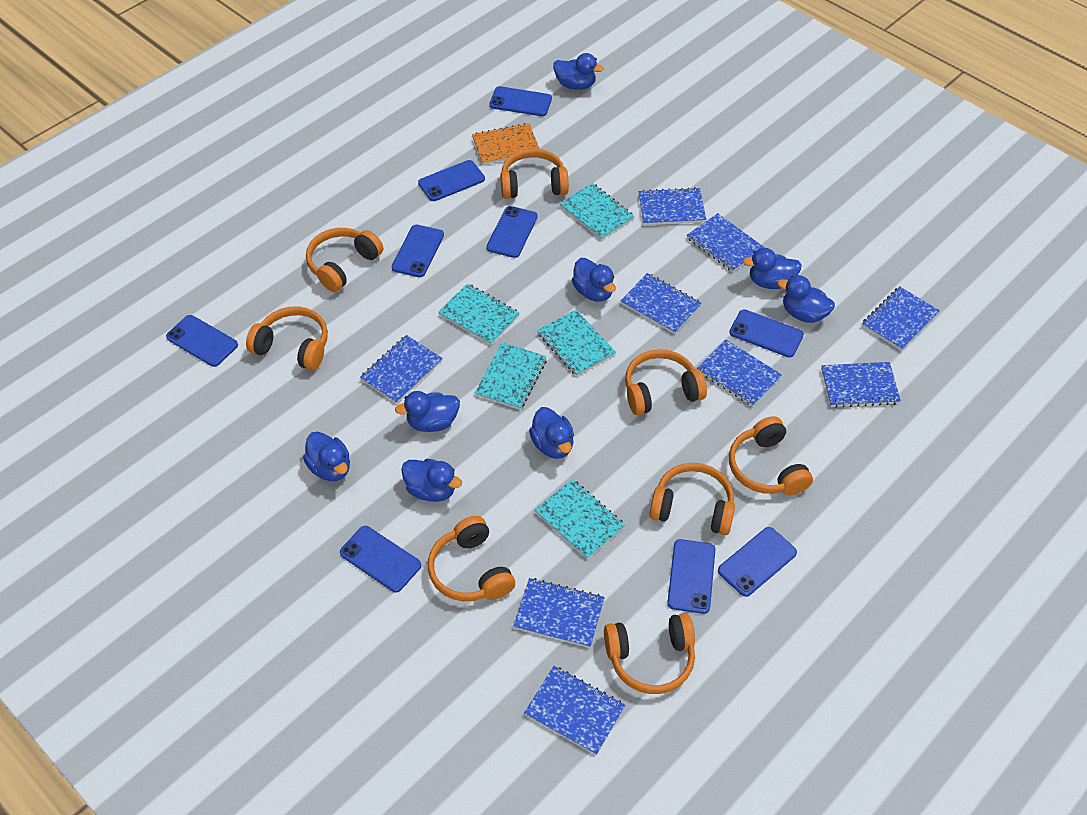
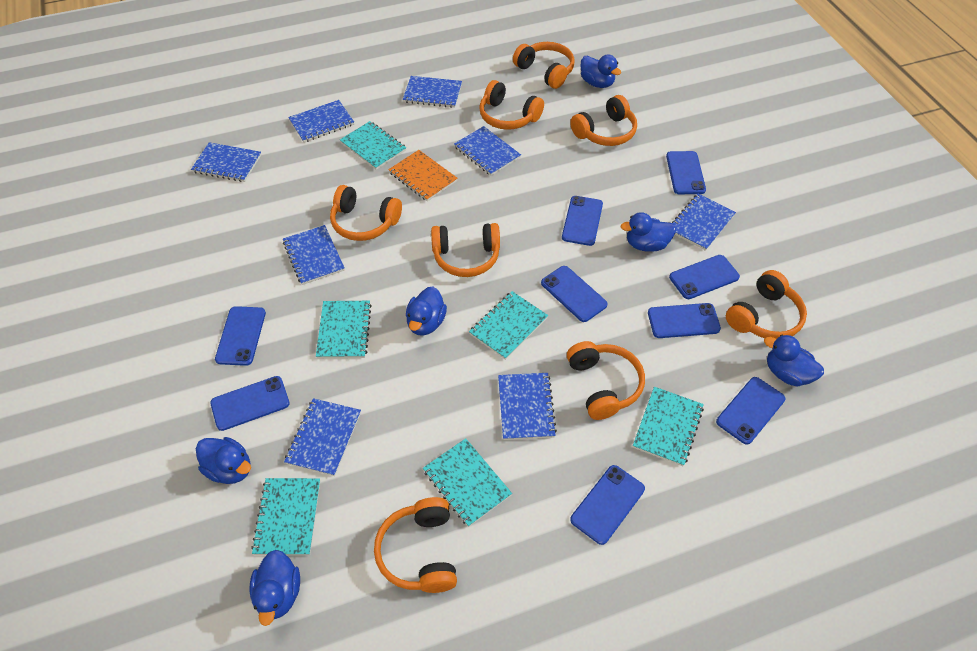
blue duck: 8 -> 6
blue notebook: 9 -> 8
turquoise notebook: 5 -> 6

